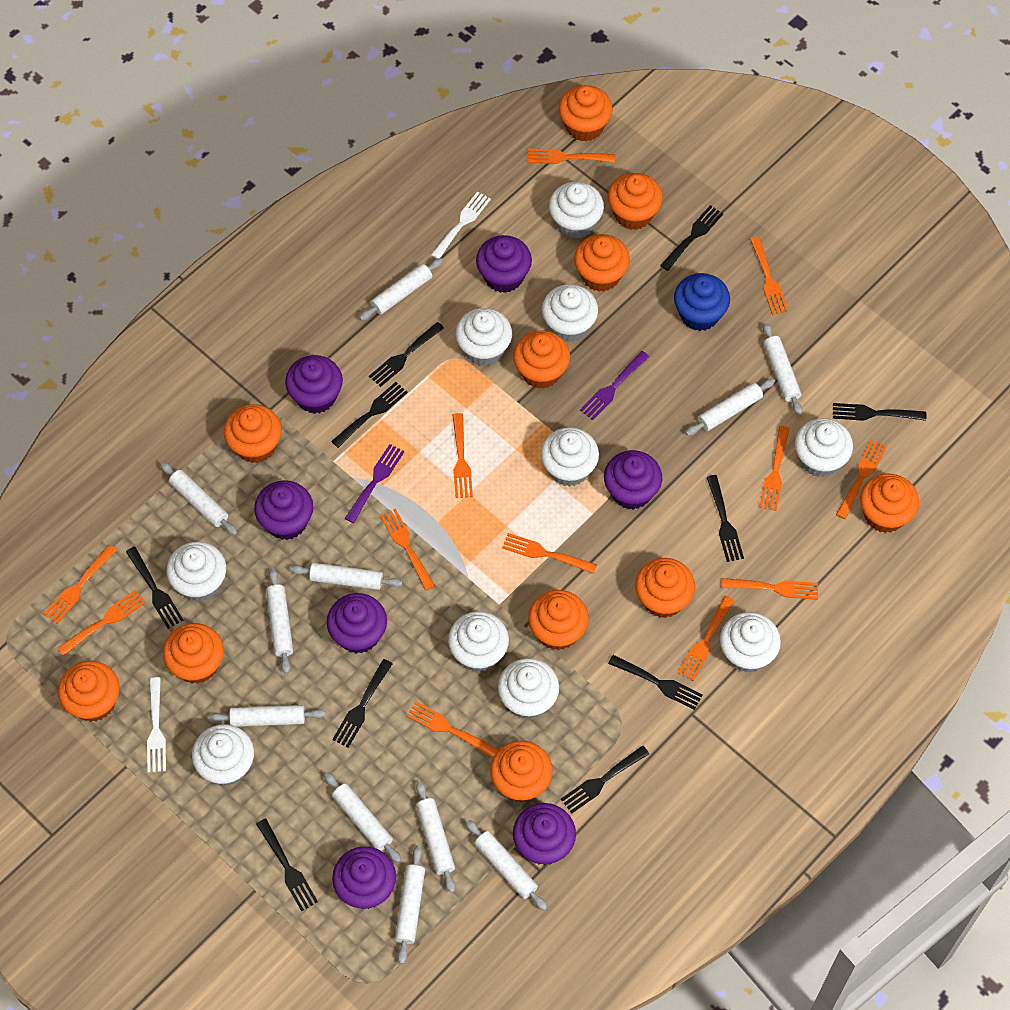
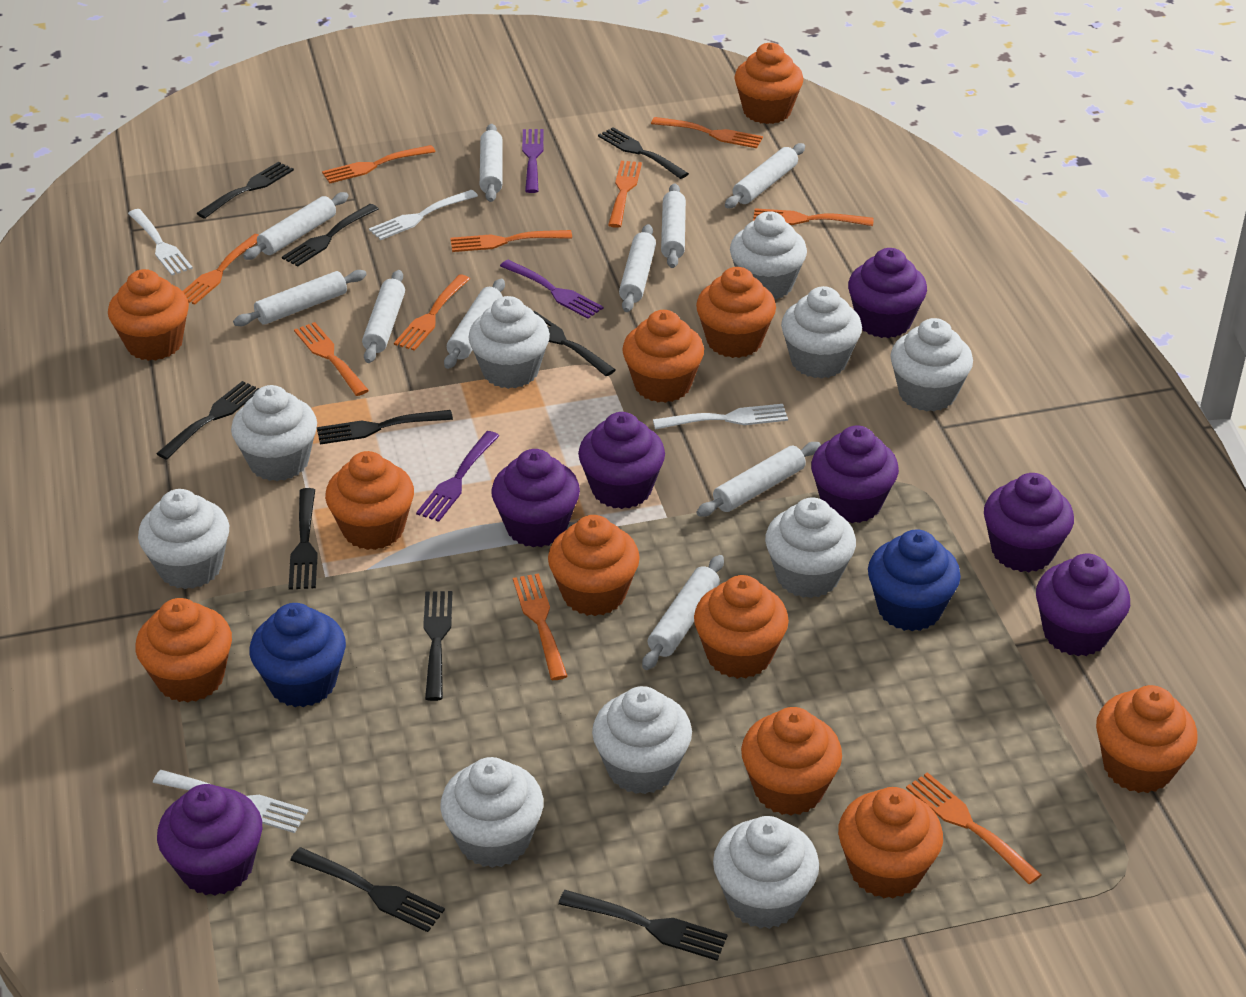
blue cupcake: 1 -> 2
orange fork: 12 -> 10
purple fork: 2 -> 3
white fork: 2 -> 4
white rolling pin: 11 -> 10

